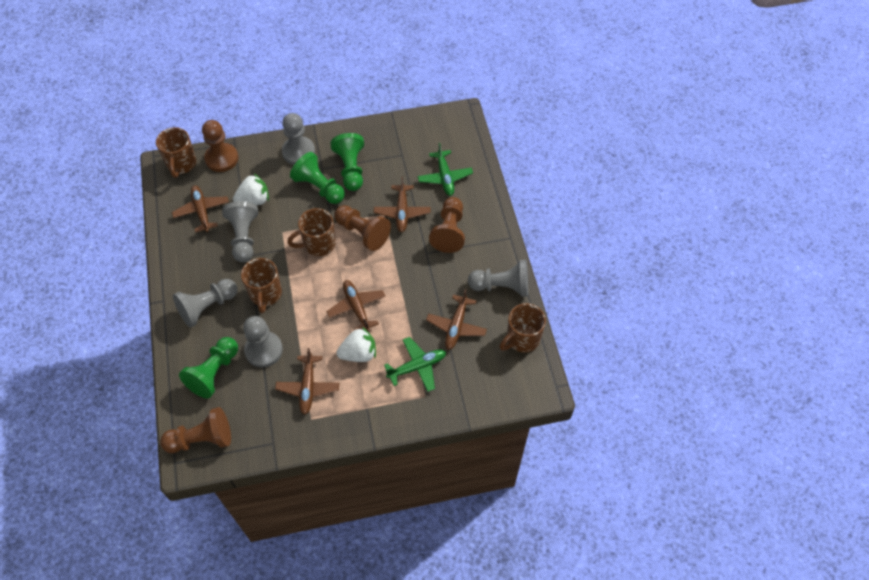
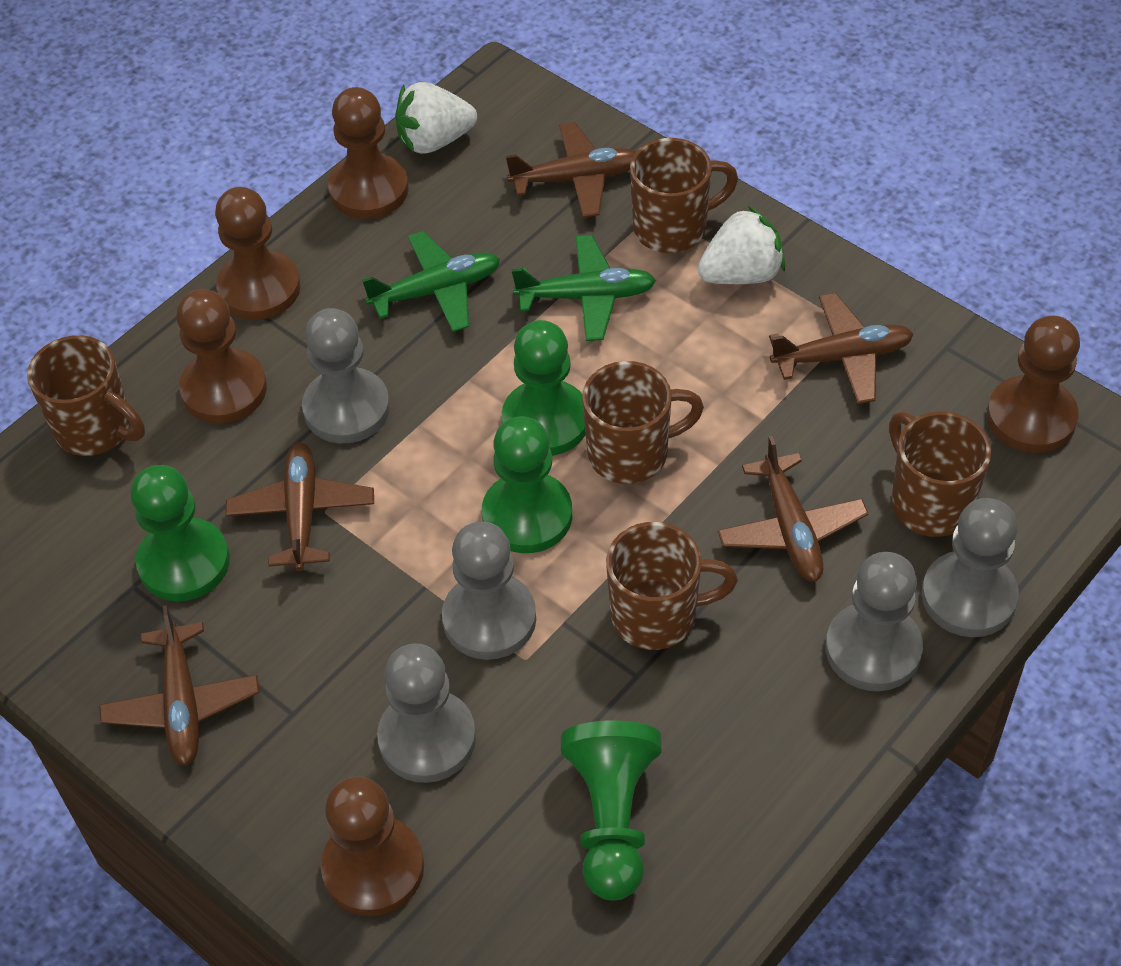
brown mug: 4 -> 5
brown pawn: 4 -> 5
green pawn: 3 -> 4

